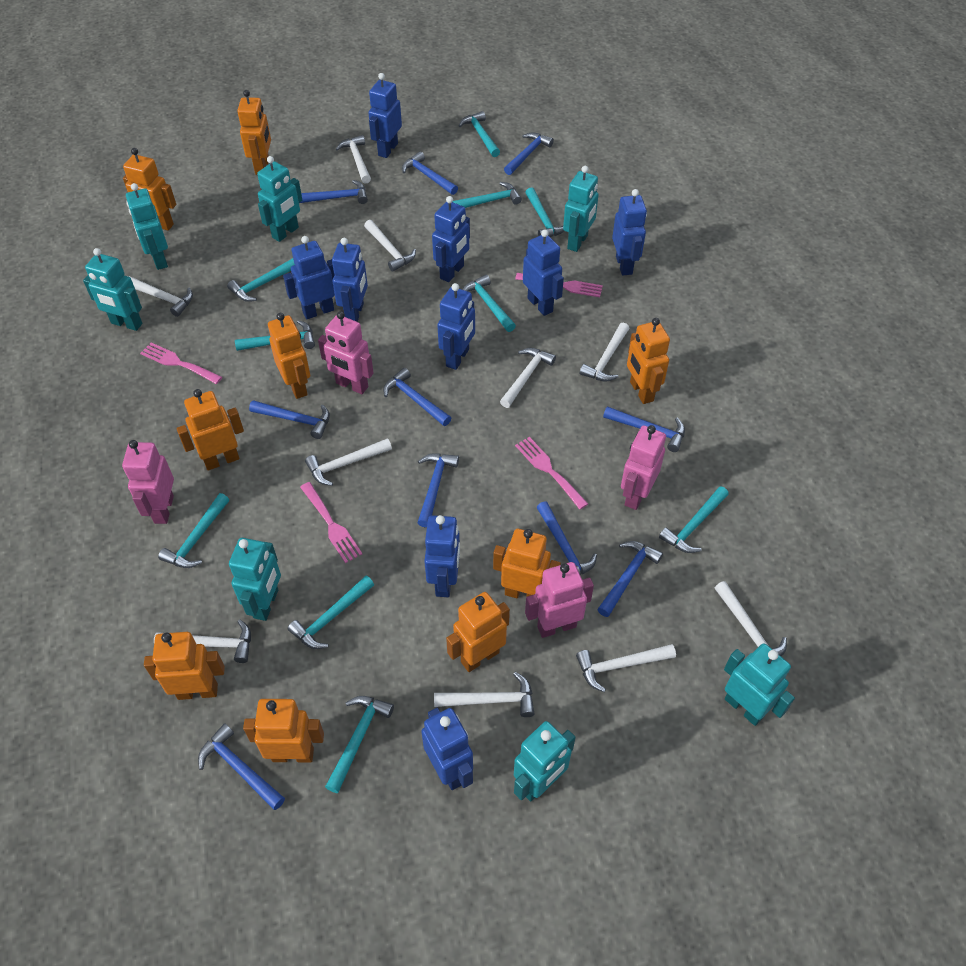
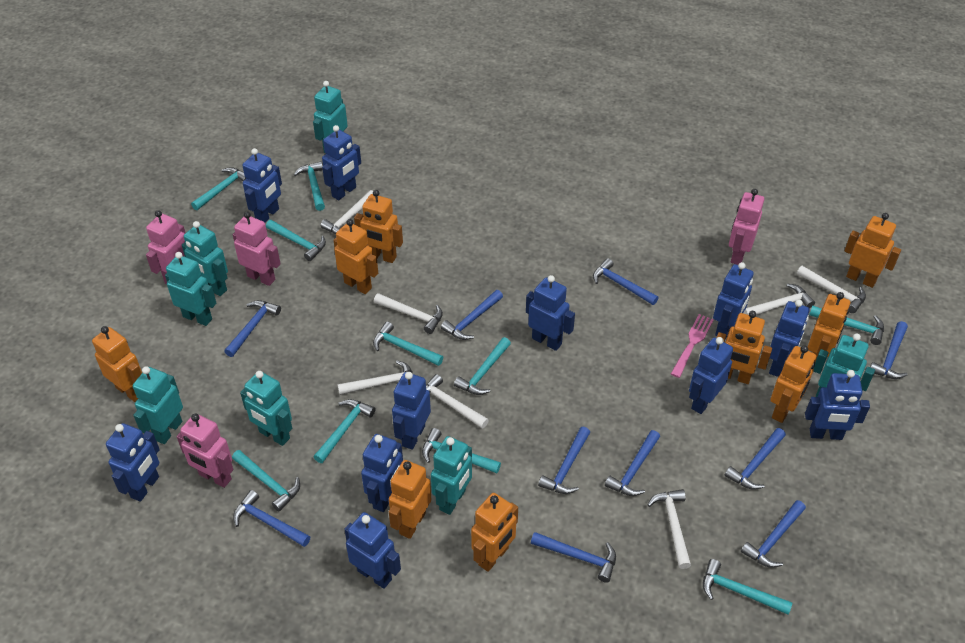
blue robot: 9 -> 11
pink fork: 4 -> 1
white hammer: 10 -> 7

